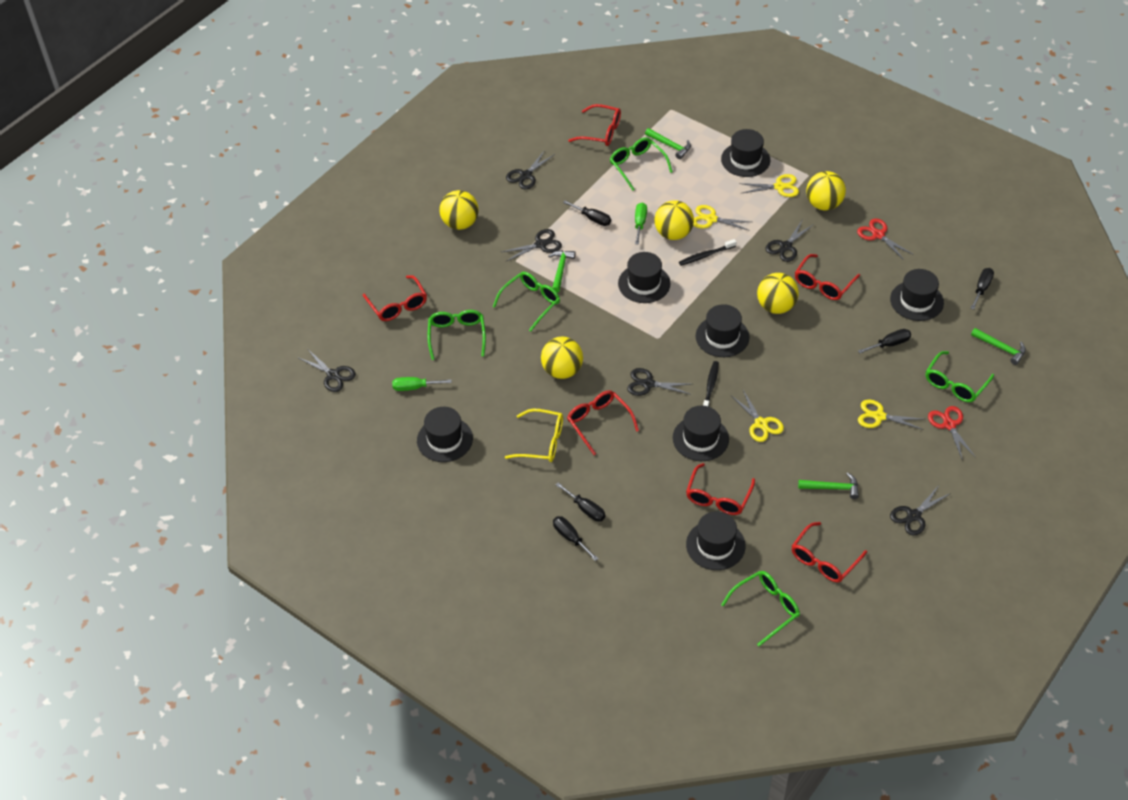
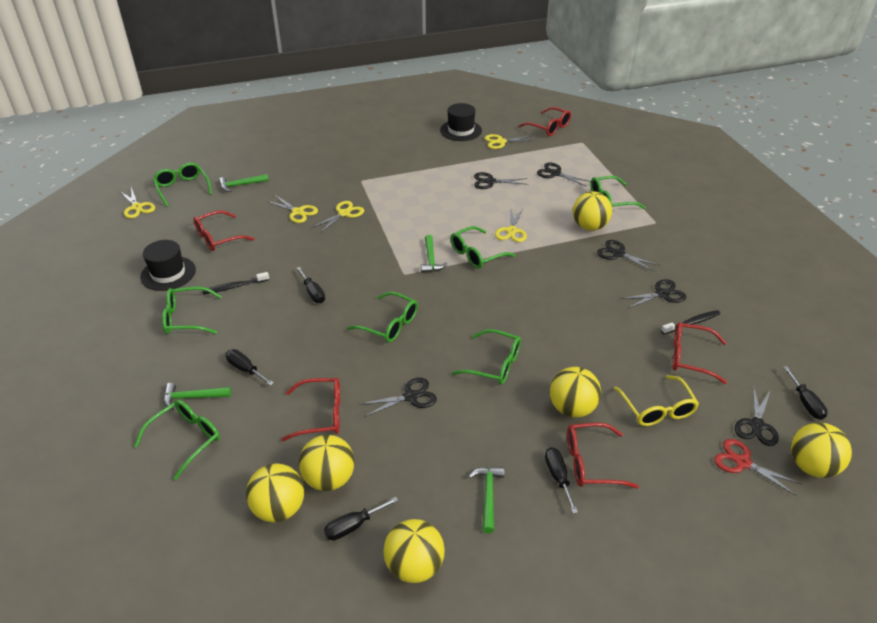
black hat: 7 -> 2
green glasses: 5 -> 7
green screwdriver: 2 -> 0
red glasses: 6 -> 5
red scissors: 2 -> 1
yellow ball: 5 -> 6
yellow scissors: 4 -> 5

